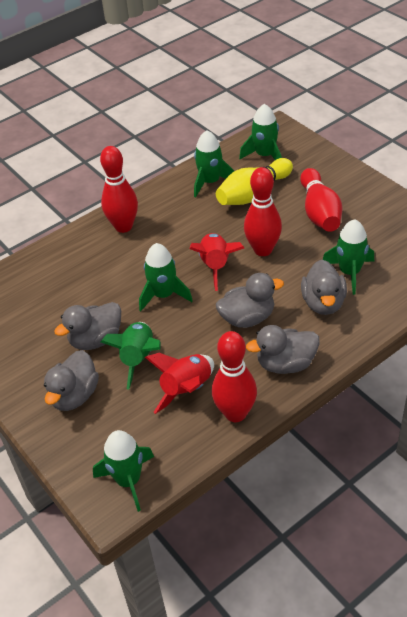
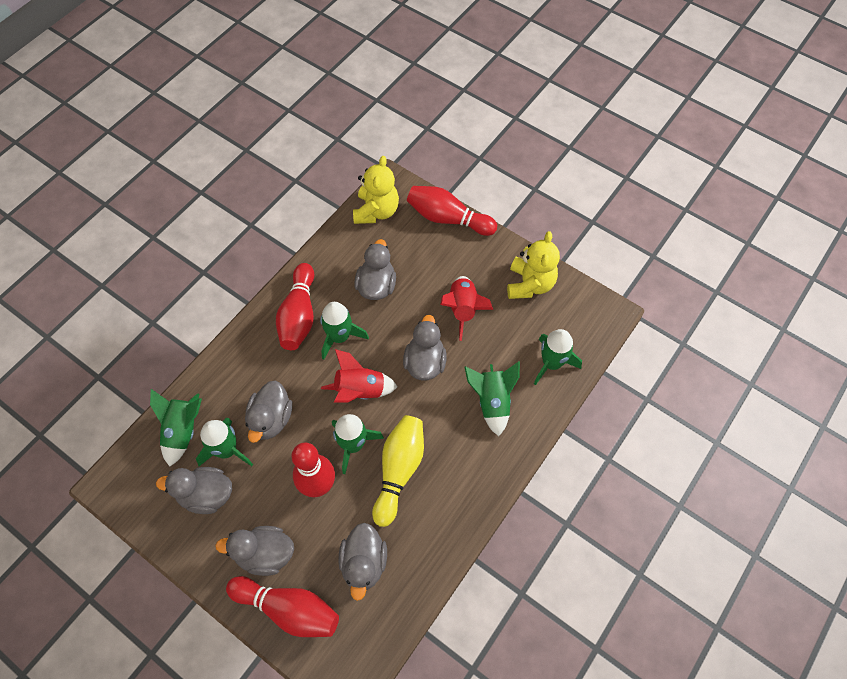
grey duck: 5 -> 6
yellow teddy bear: 0 -> 2

